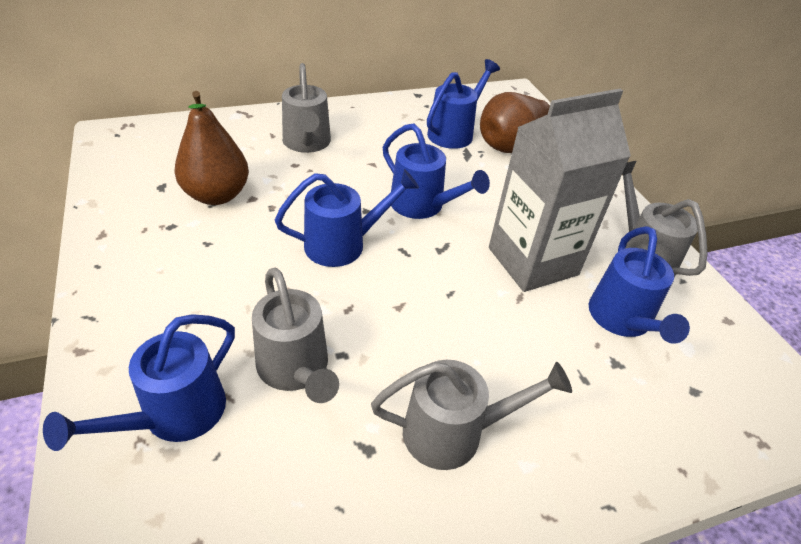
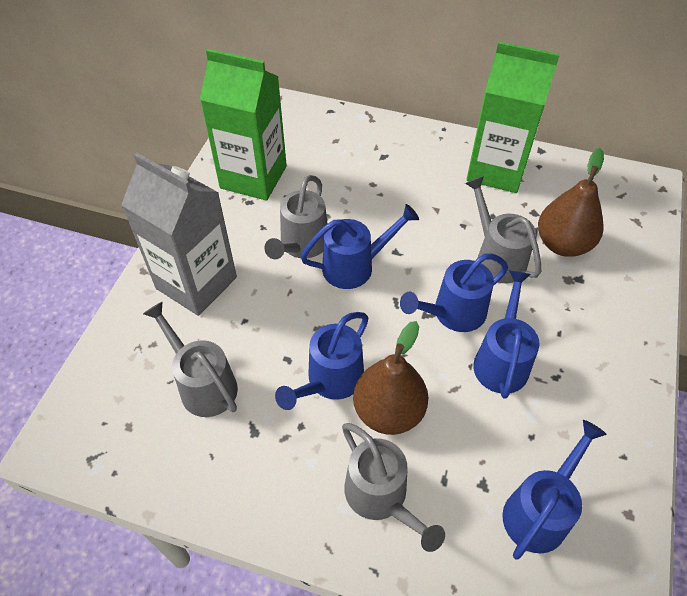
green carton: 0 -> 2

